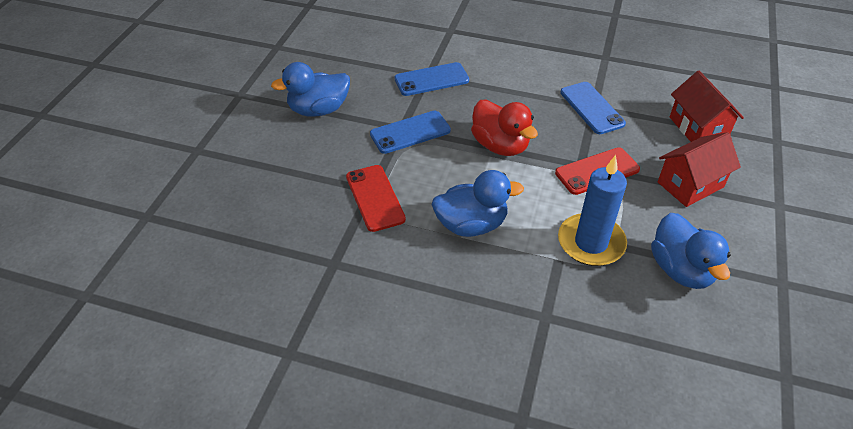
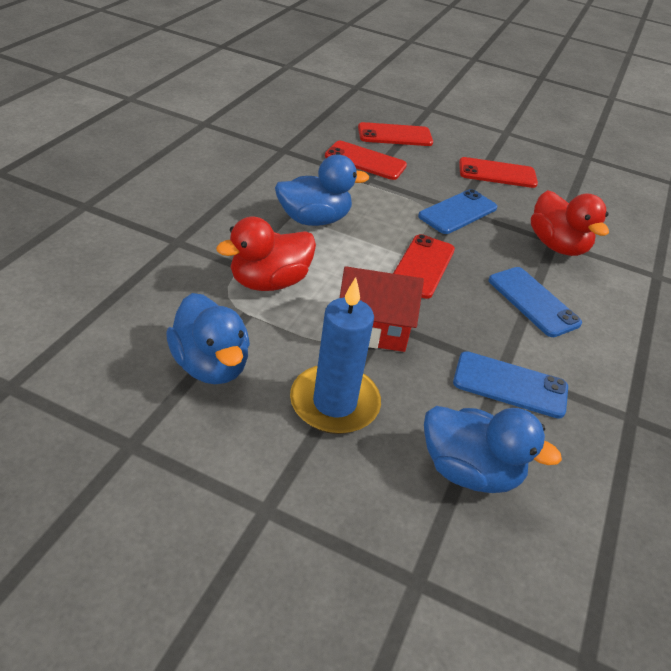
red duck: 1 -> 2
red house: 2 -> 1
red phone: 2 -> 4

